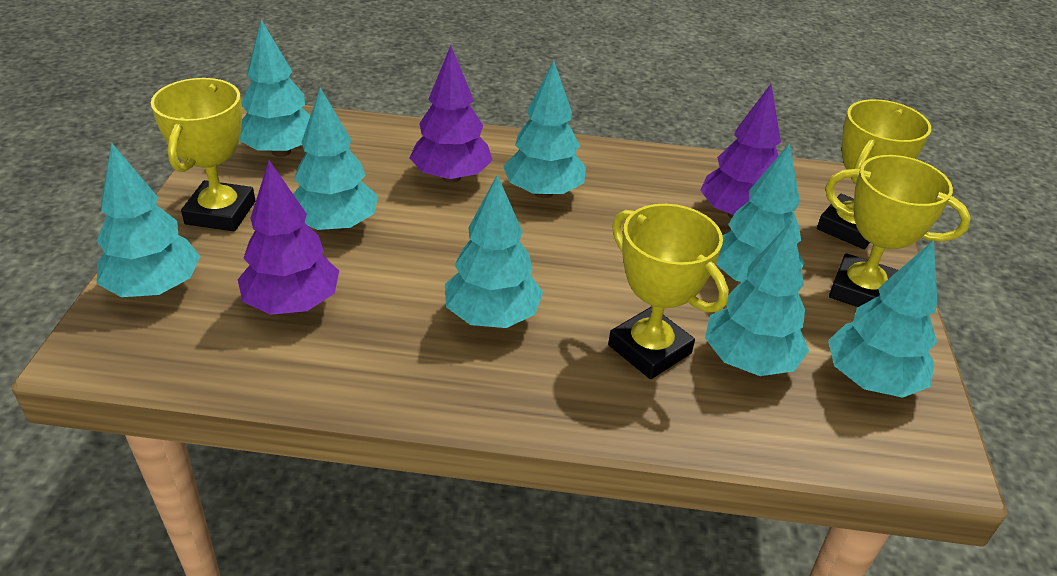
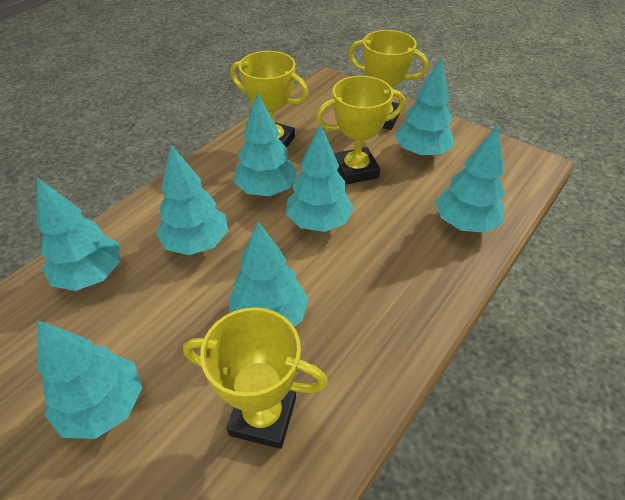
purple tree: 3 -> 0

